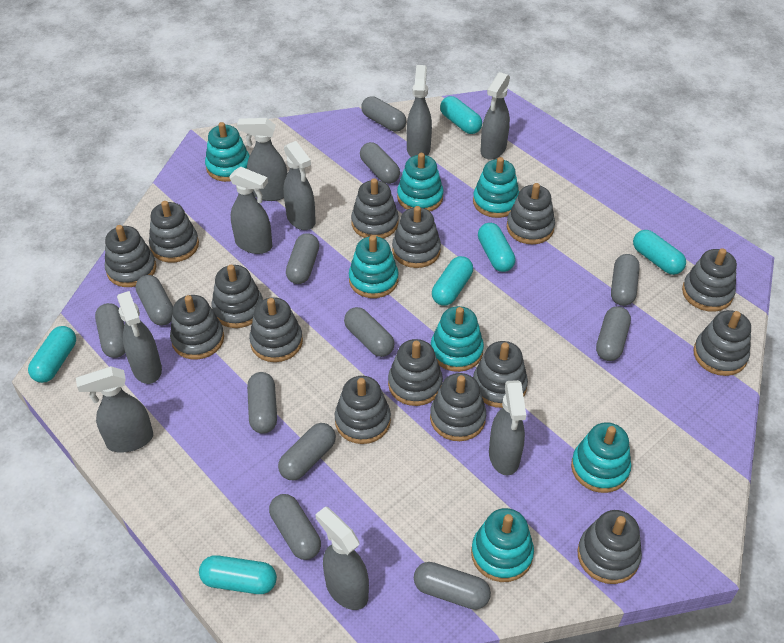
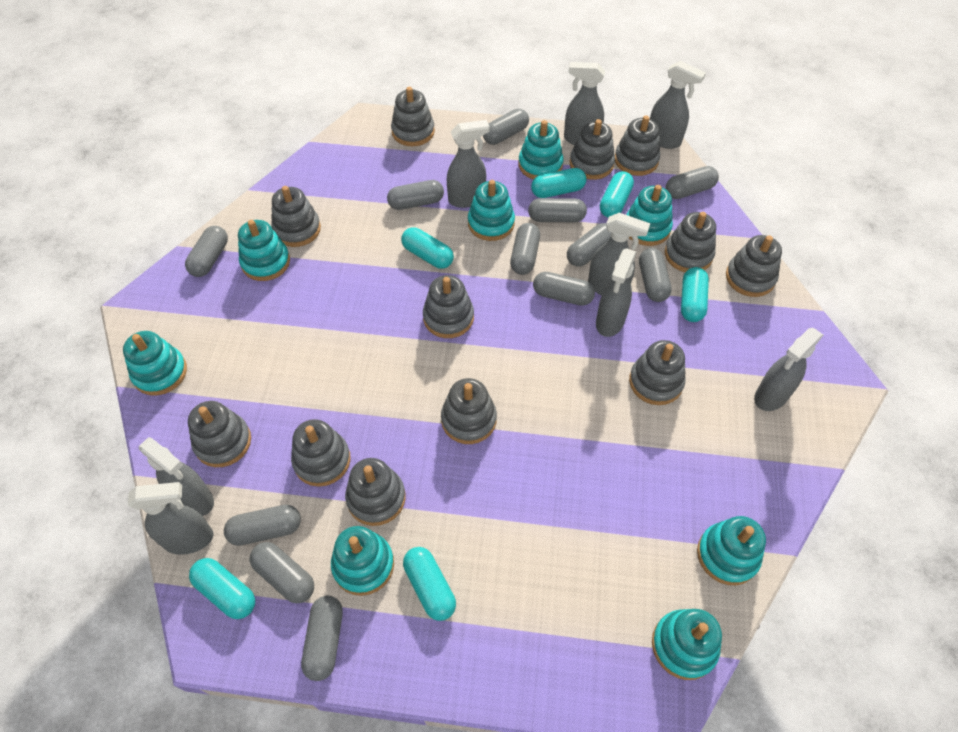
grey spray bottle: 9 -> 8
grey stacking toy: 15 -> 12
turquoise stacking toy: 7 -> 8

